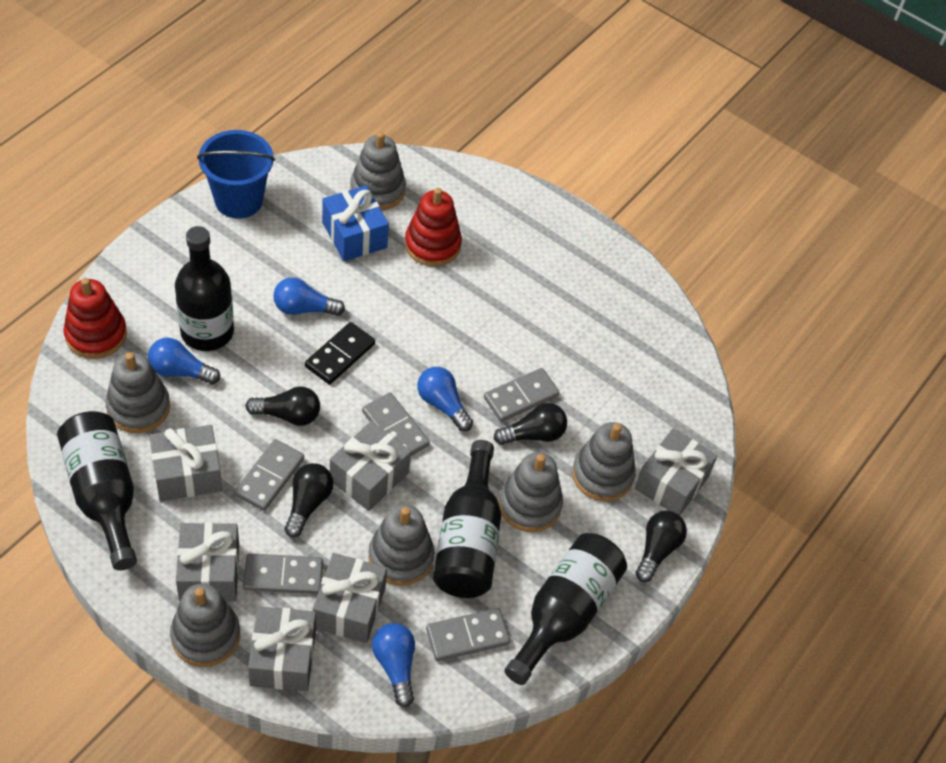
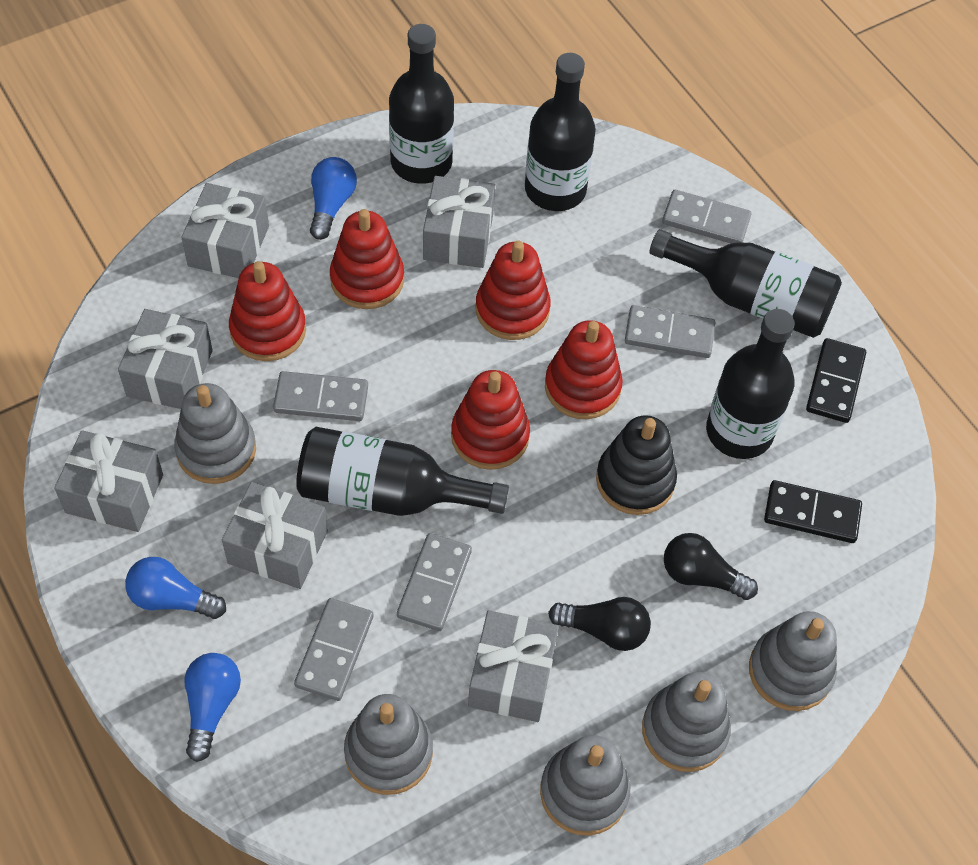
black bottle: 4 -> 5
black domino: 1 -> 2
black light bulb: 4 -> 2
black stacking toy: 0 -> 1
blue bucket: 1 -> 0
blue gift: 1 -> 0
blue light bulb: 4 -> 3
grey stacking toy: 6 -> 5
red stacking toy: 2 -> 5

